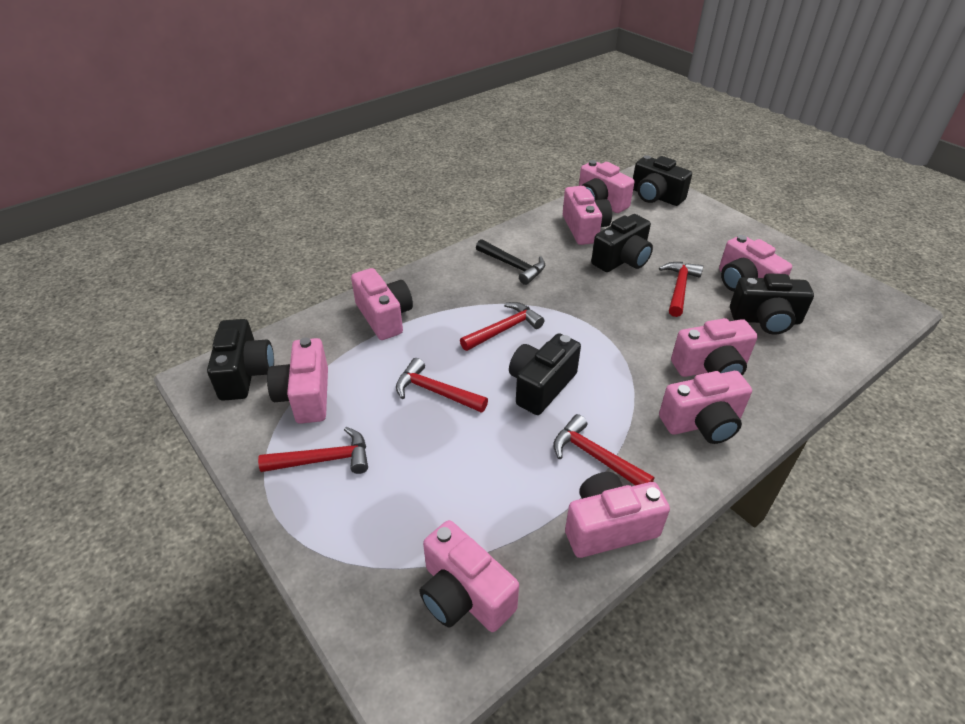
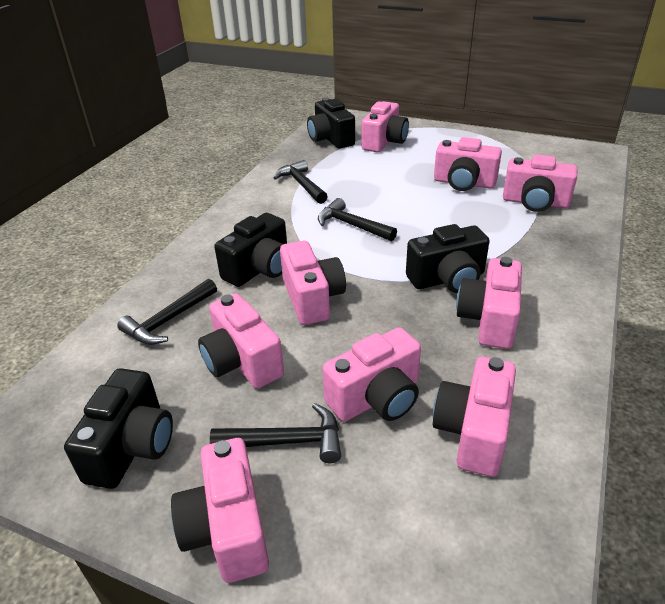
black camera: 5 -> 4
black hammer: 1 -> 4
red hammer: 5 -> 0

